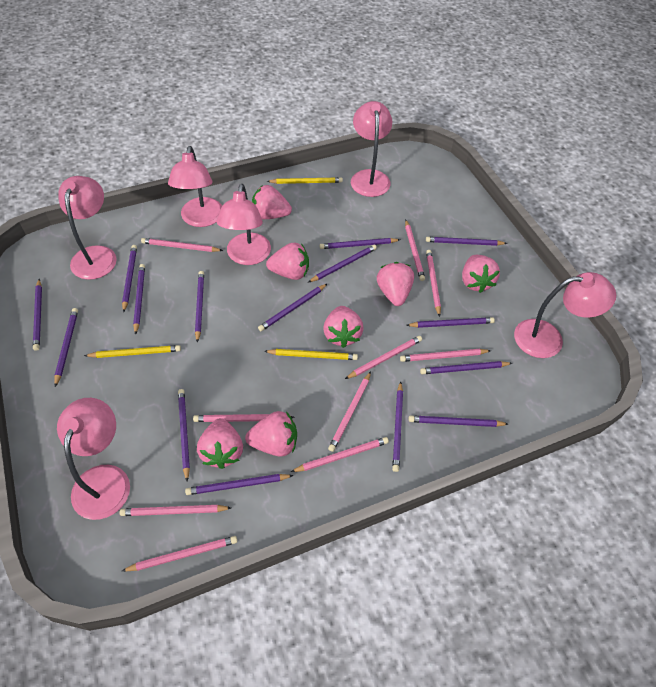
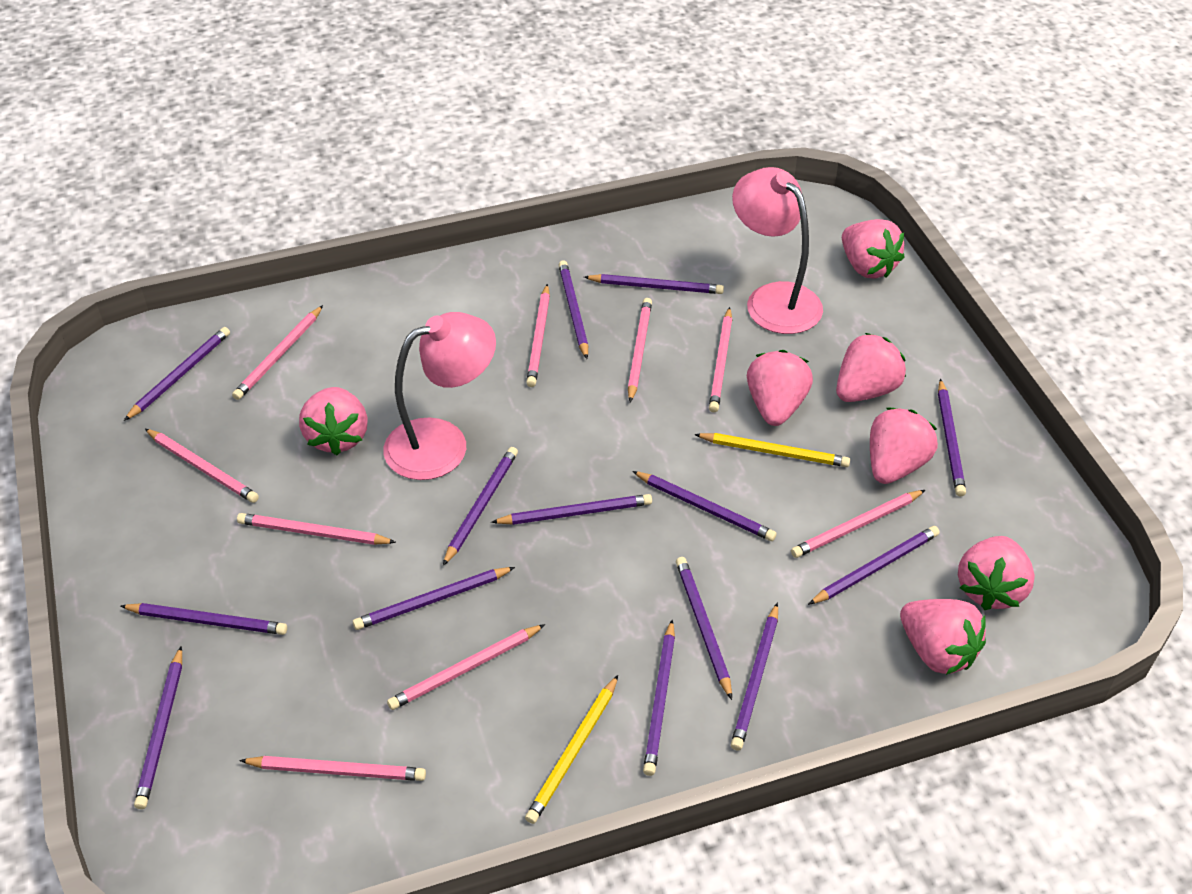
pink lamp: 6 -> 2
pink pencil: 10 -> 9
purple pencil: 15 -> 14
yellow pencil: 3 -> 2

